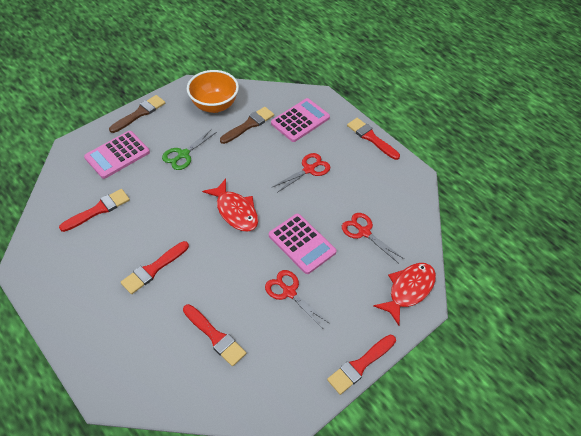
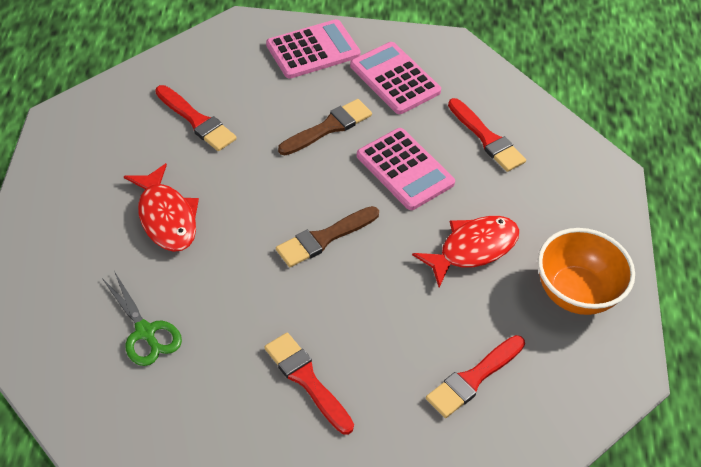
red brush: 5 -> 4
red scissors: 3 -> 0

